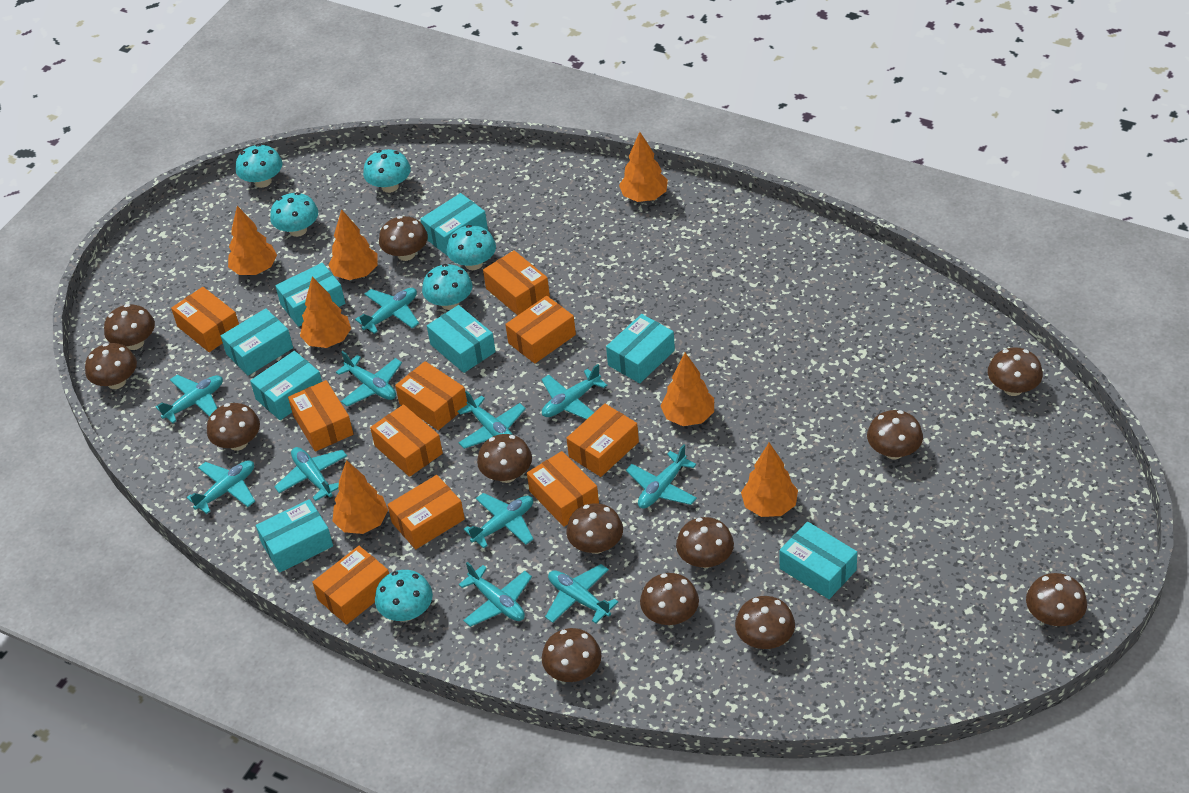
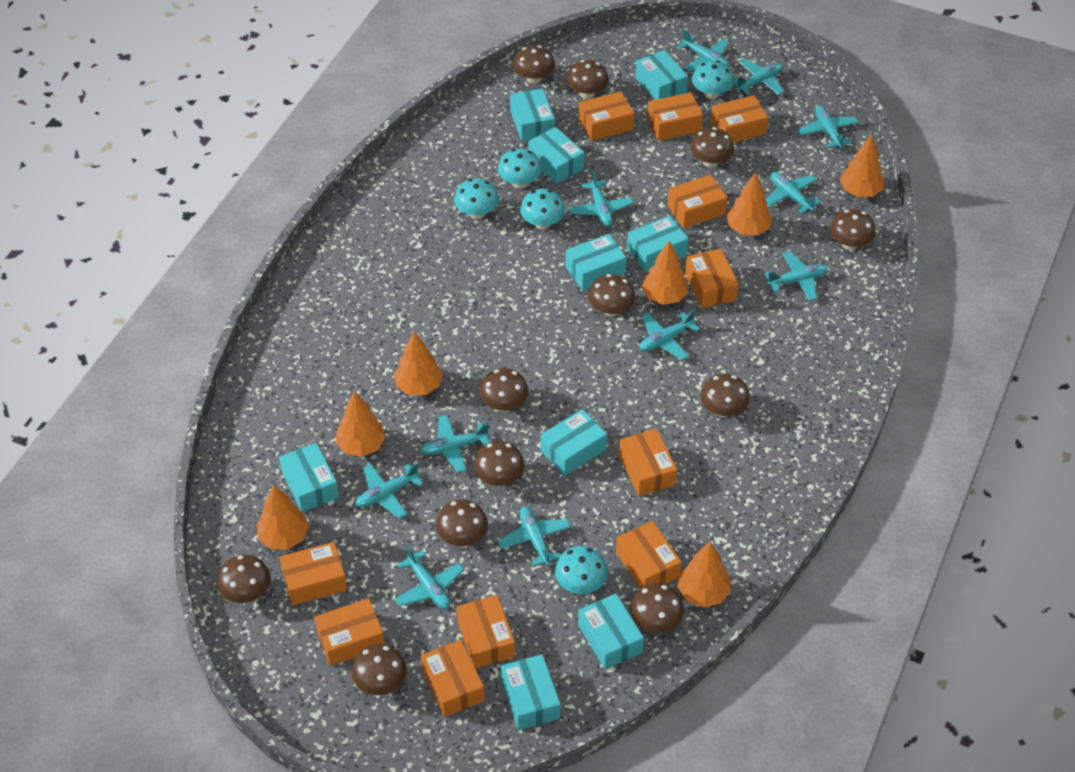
brown mushroom: 13 -> 12
orange box: 10 -> 11
turquoise box: 8 -> 9
turquoise mushroom: 6 -> 5

